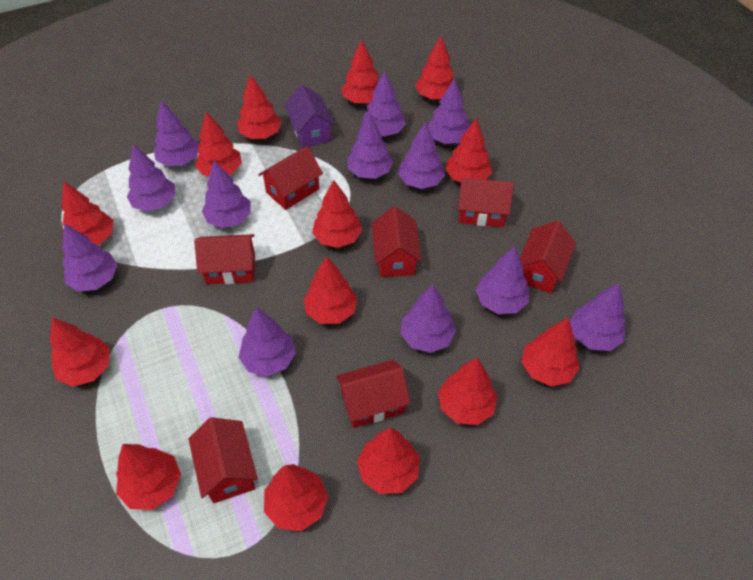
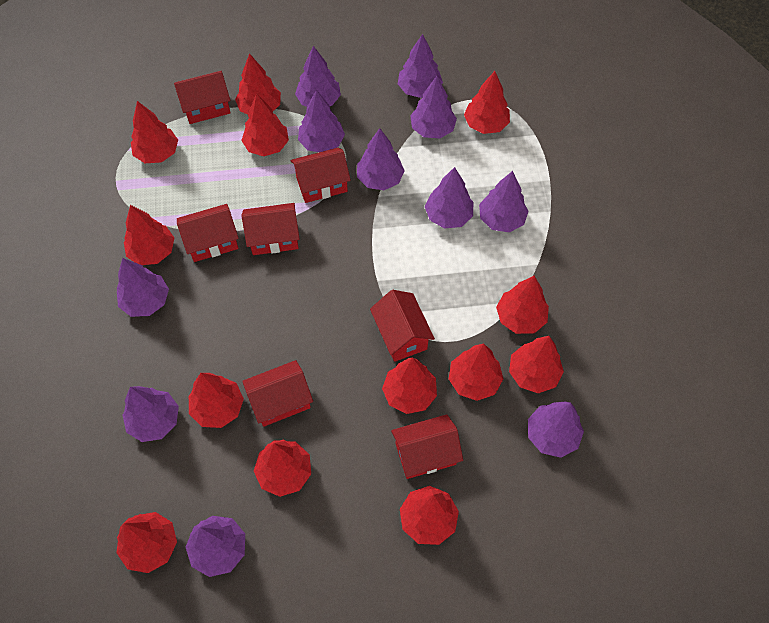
purple house: 1 -> 0
purple tree: 12 -> 11
red tree: 14 -> 13

